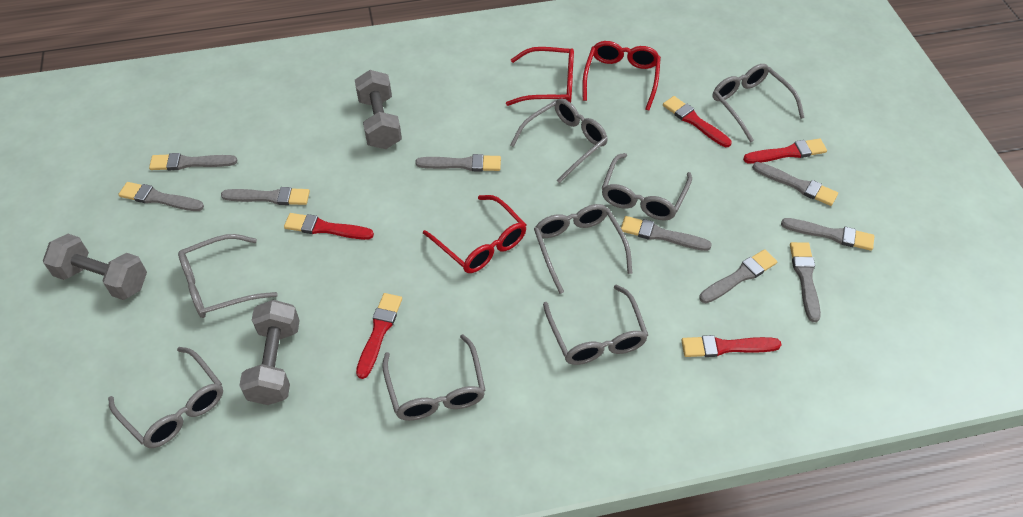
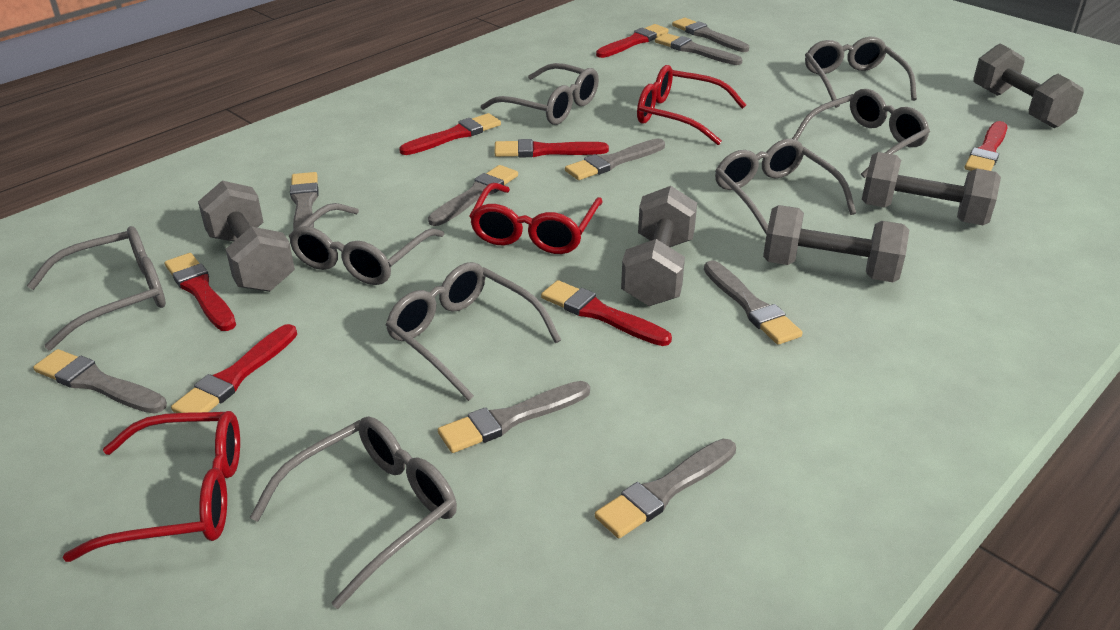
grey dumbbell: 3 -> 5
red brush: 5 -> 7

